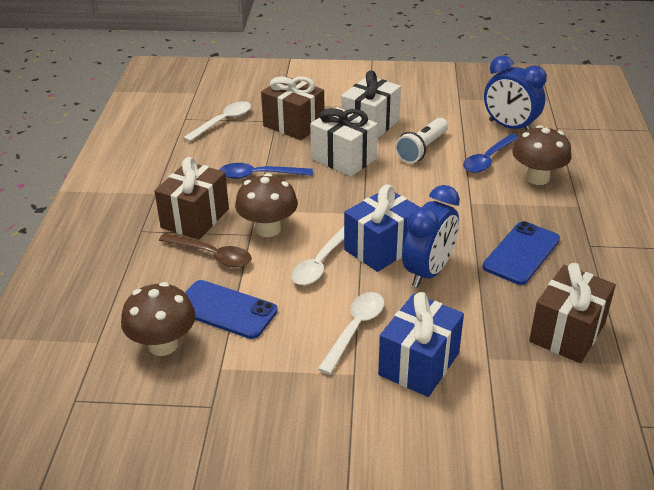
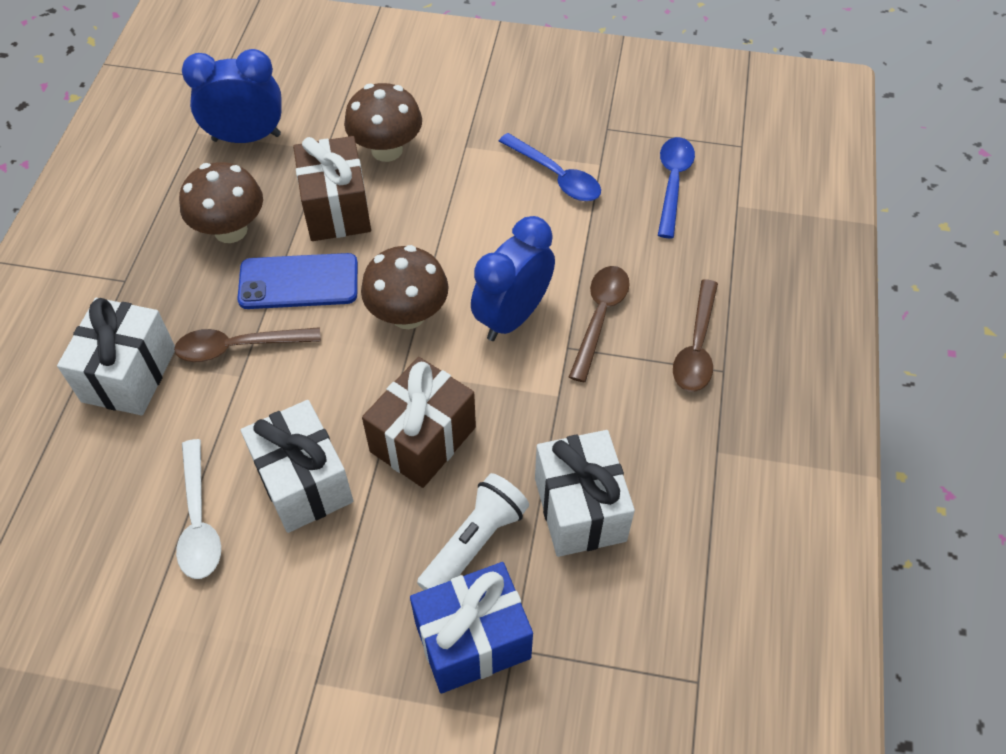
blue gift: 2 -> 1
blue phone: 2 -> 1
brown gift: 3 -> 2
brown spoon: 1 -> 3
white gift: 2 -> 3
white spoon: 3 -> 1

